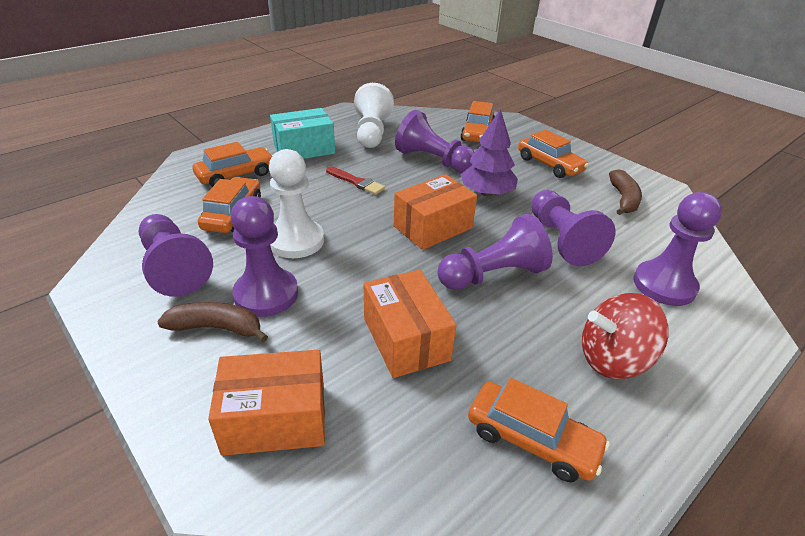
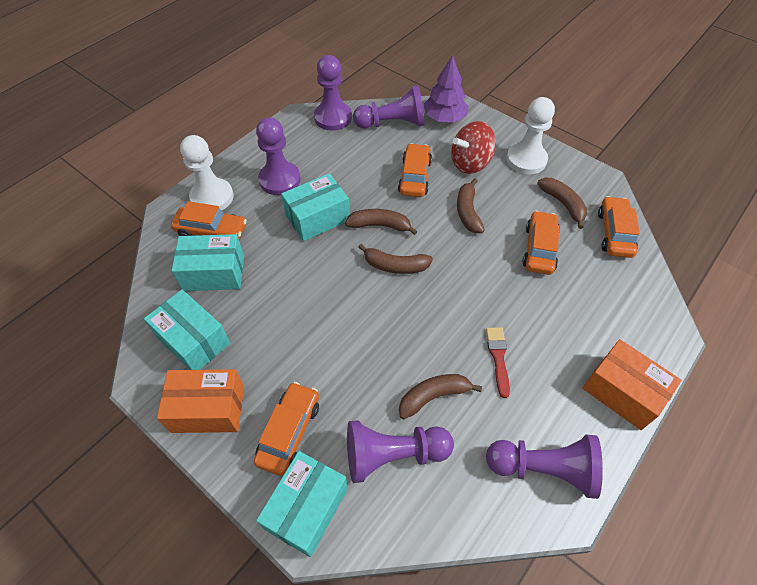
brown banana: 2 -> 5
orange box: 3 -> 2
purple pawn: 6 -> 5
turquoise box: 1 -> 4

